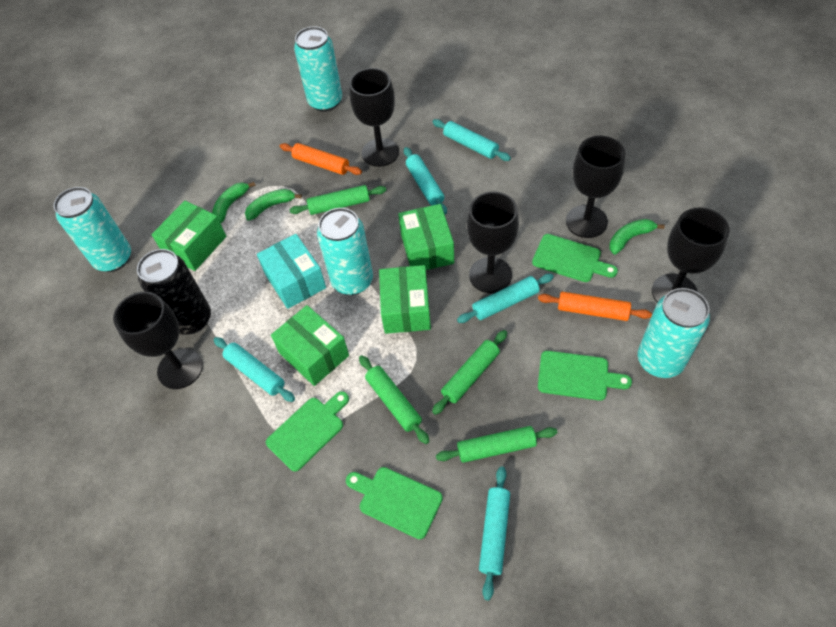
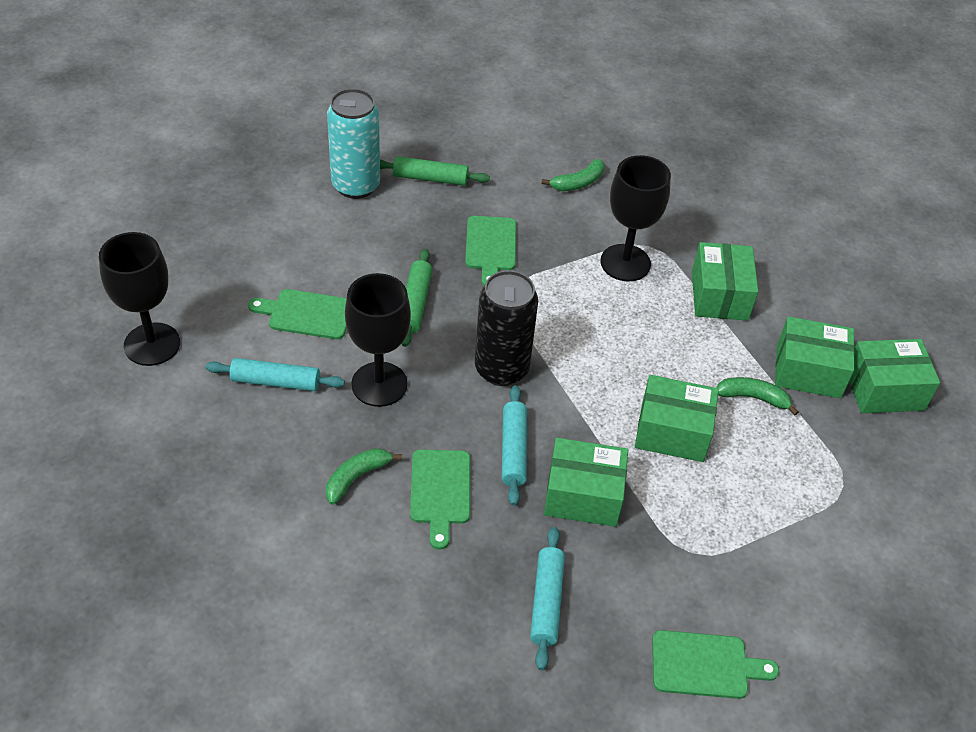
black goblet: 5 -> 3
green box: 4 -> 5
green rolling pin: 4 -> 2
orange rolling pin: 2 -> 0
turquoise box: 1 -> 0
turquoise can: 4 -> 1
turquoise rolling pin: 5 -> 3

